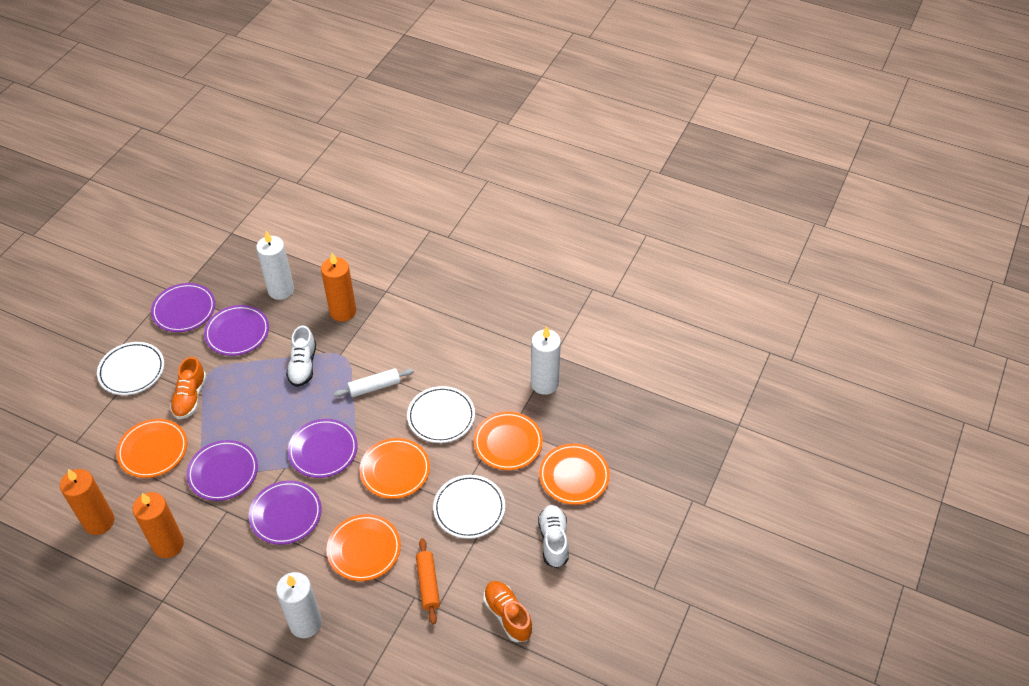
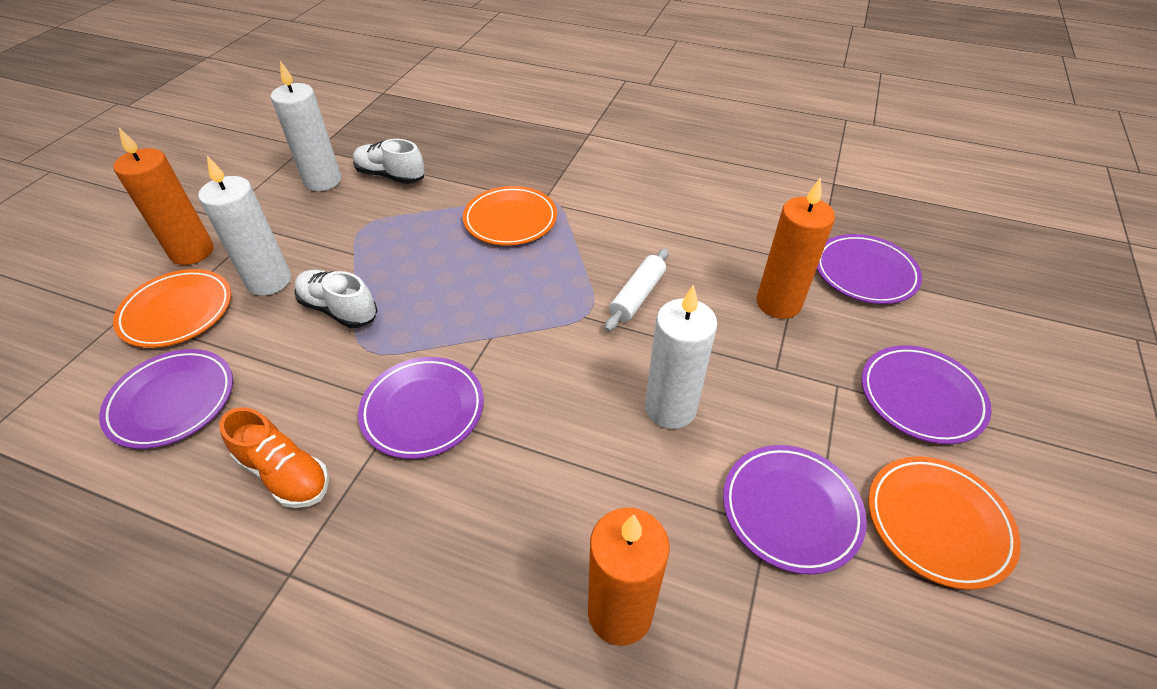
orange plate: 5 -> 3
orange rolling pin: 1 -> 0
orange shoe: 2 -> 1
white plate: 3 -> 0

